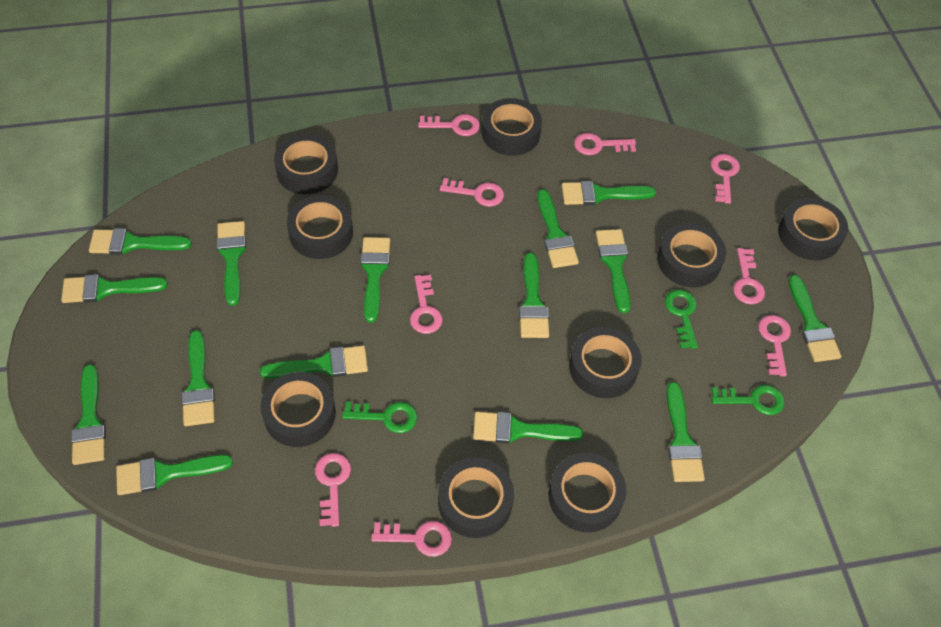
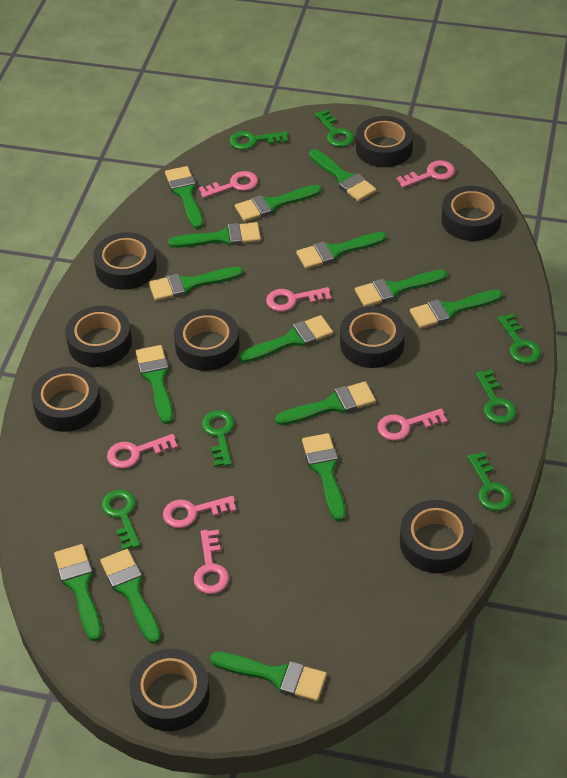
green key: 3 -> 7
pink key: 9 -> 7

